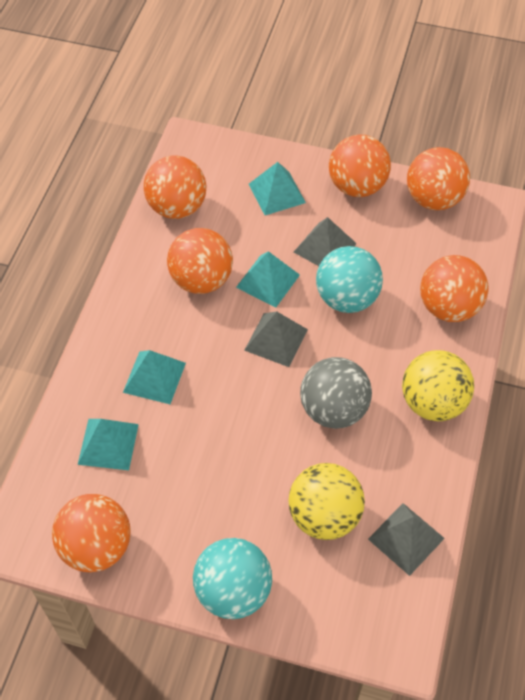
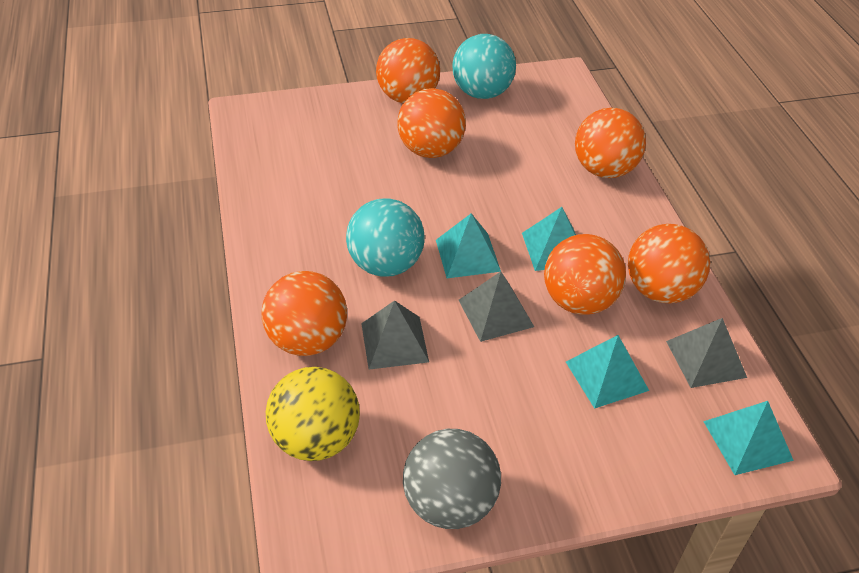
yellow ball: 2 -> 1

